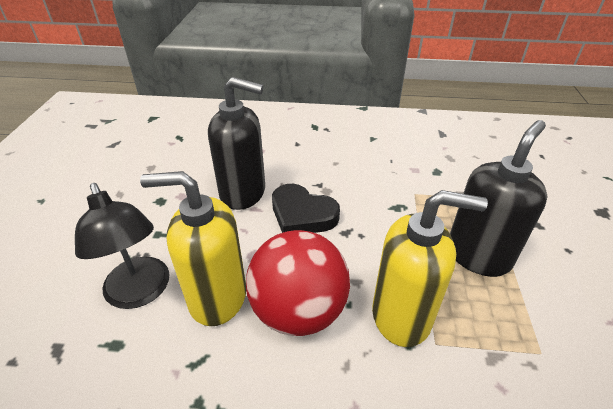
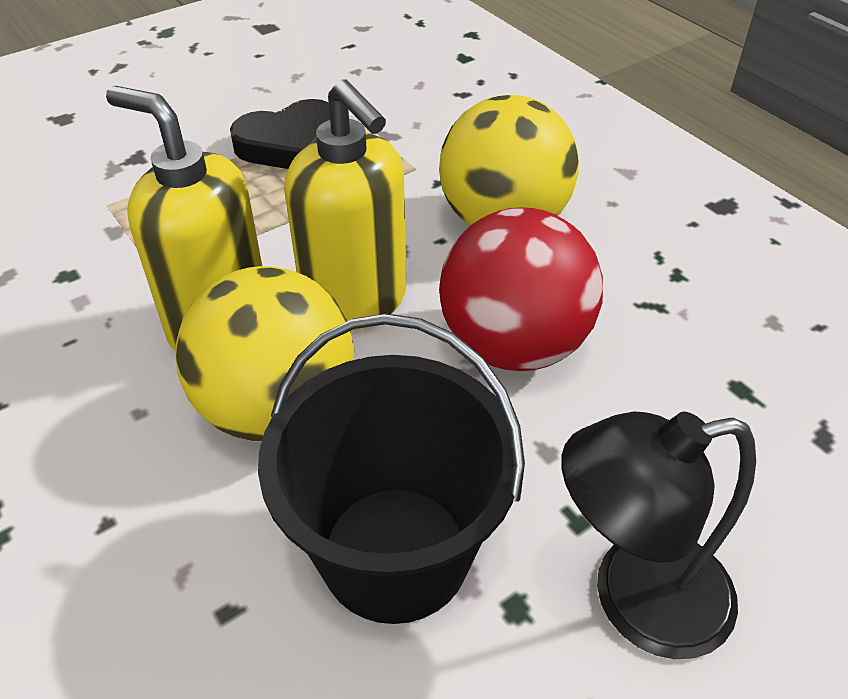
black bucket: 0 -> 1
black soap dispenser: 2 -> 0
yellow ball: 0 -> 2

